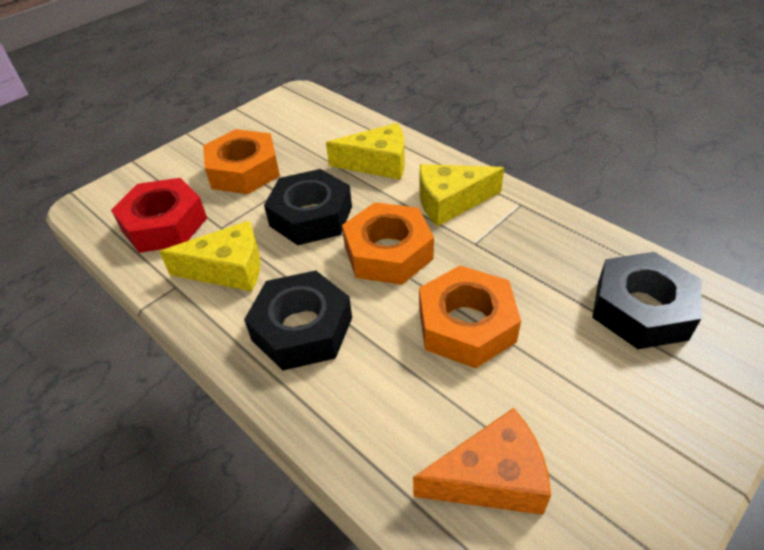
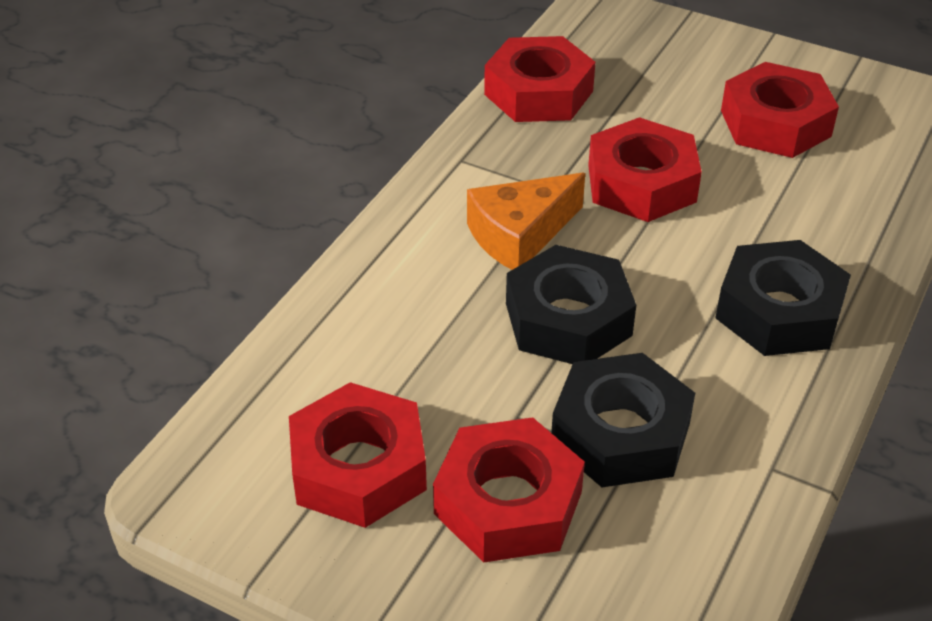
orange nut: 3 -> 0
red nut: 1 -> 5
yellow cheese: 3 -> 0

